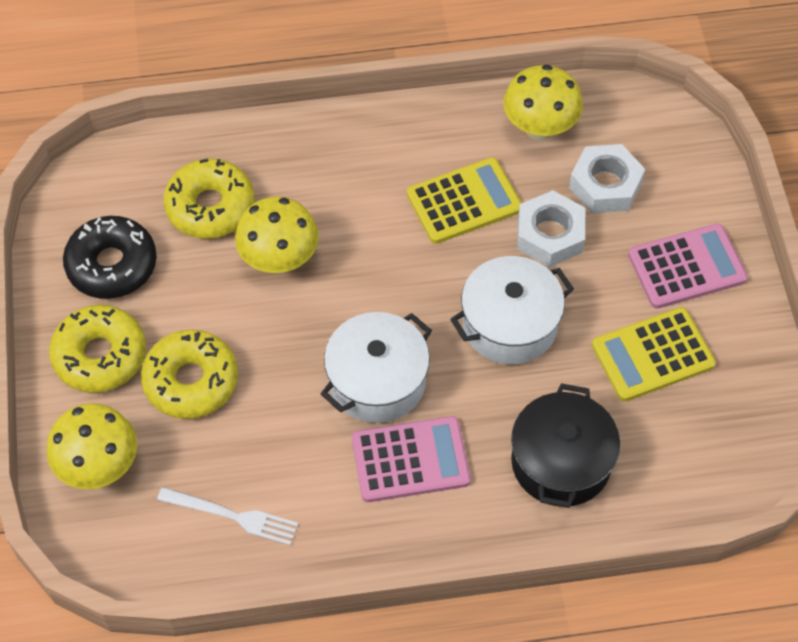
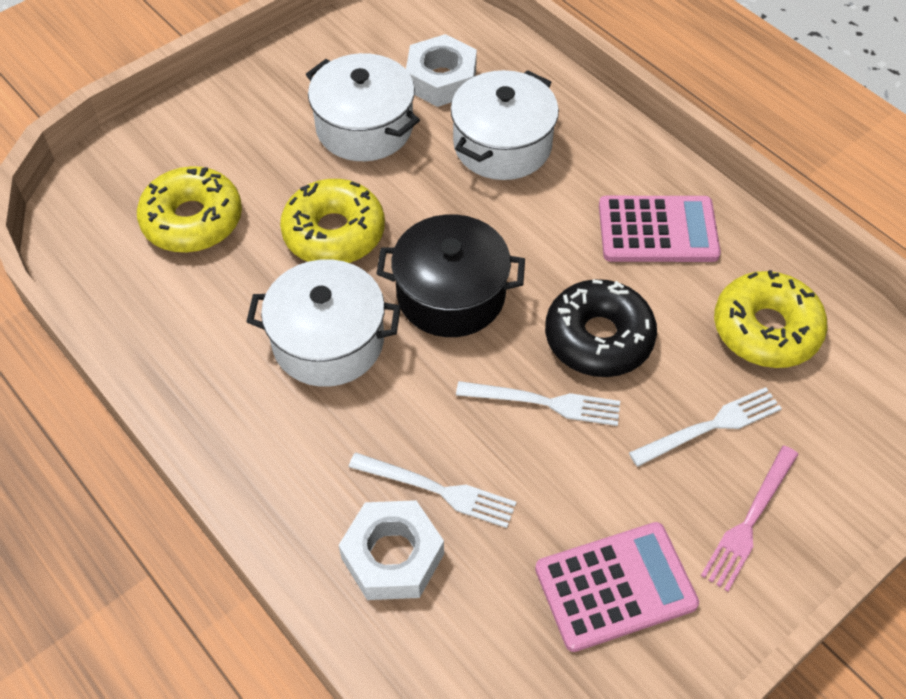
pink fork: 0 -> 1
white fork: 1 -> 3
white pot: 2 -> 3
yellow calculator: 2 -> 0
yellow mushroom: 3 -> 0

